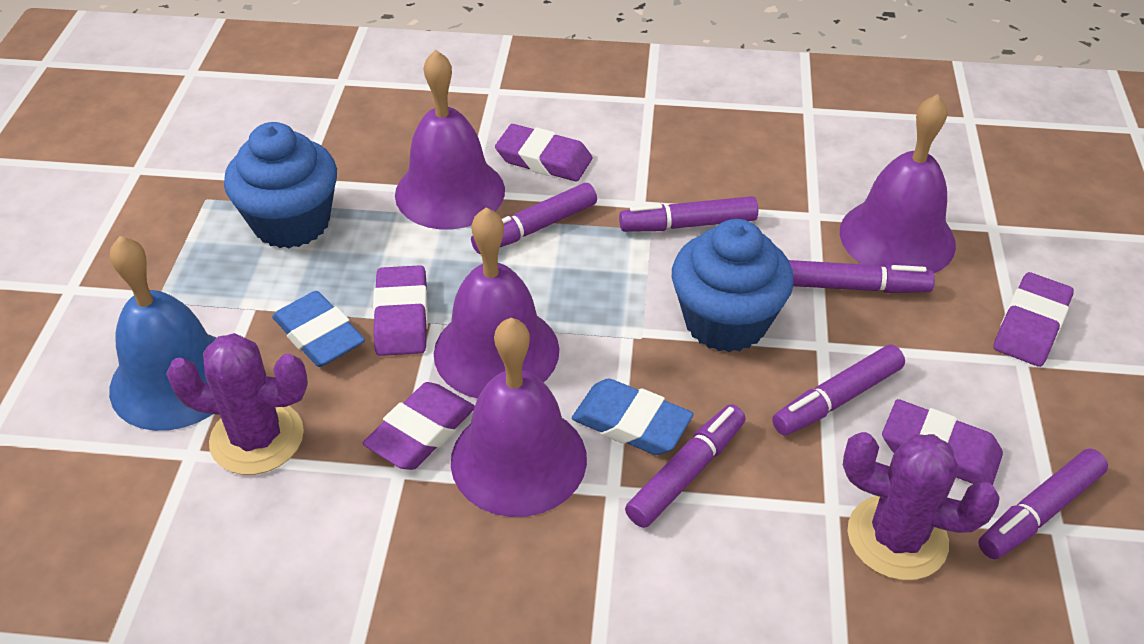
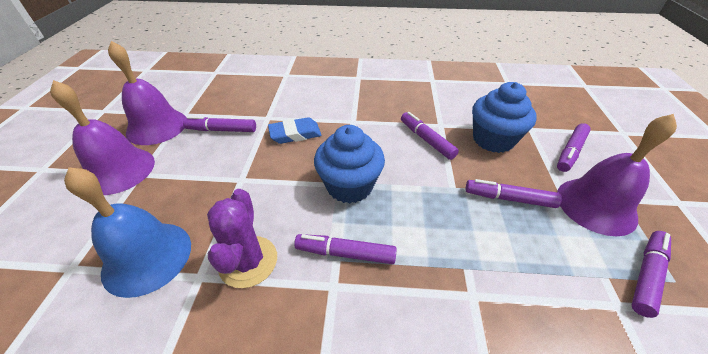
blue eraser: 2 -> 1
purple bell: 4 -> 3
purple cactus: 2 -> 1
purple eraser: 5 -> 0

